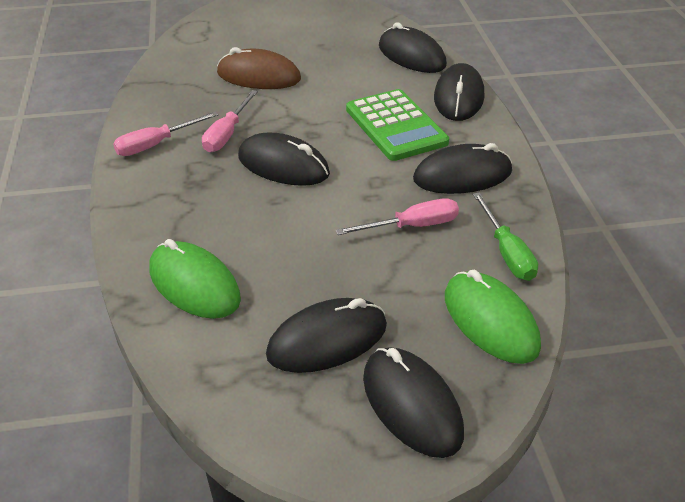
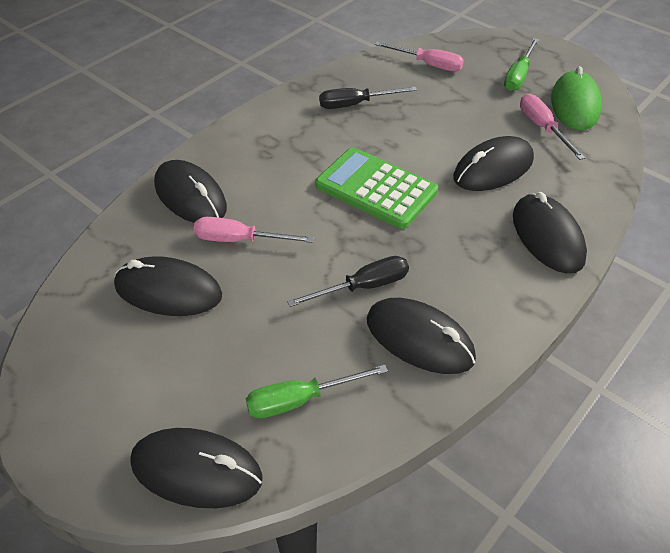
black screwdriver: 0 -> 2
brown mouse: 1 -> 0
green mouse: 2 -> 1
green screwdriver: 1 -> 2

